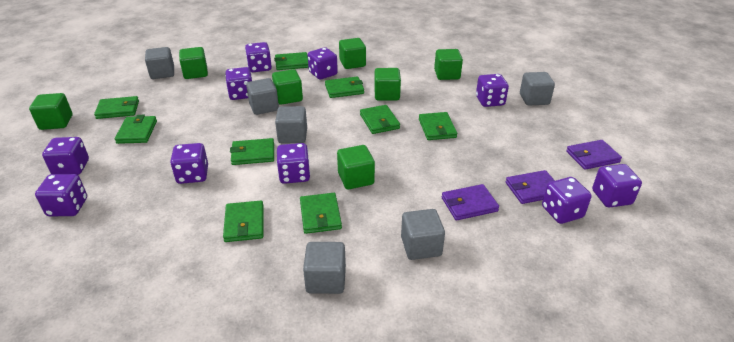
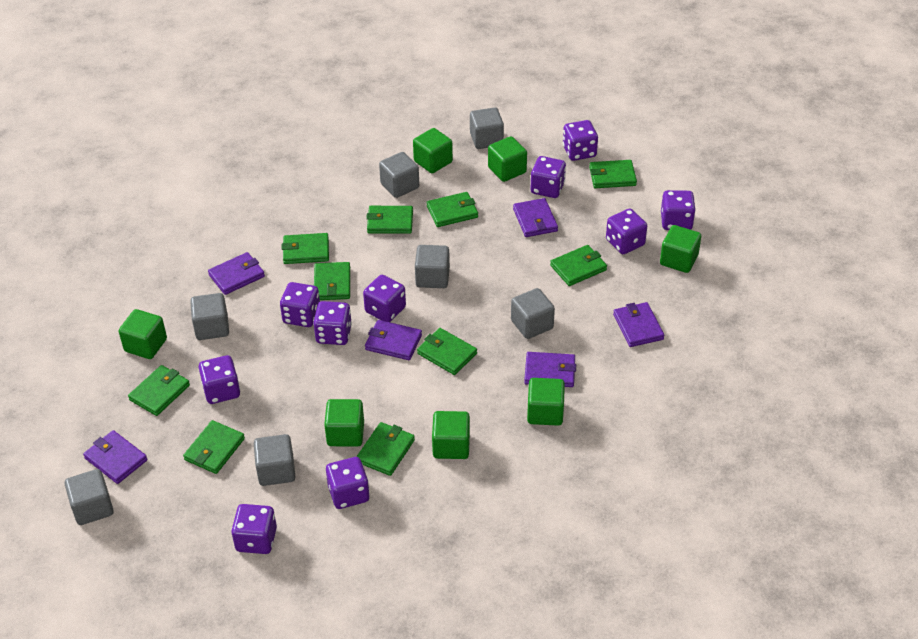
green wallet: 9 -> 10
grey cube: 6 -> 7
purple wallet: 3 -> 6

